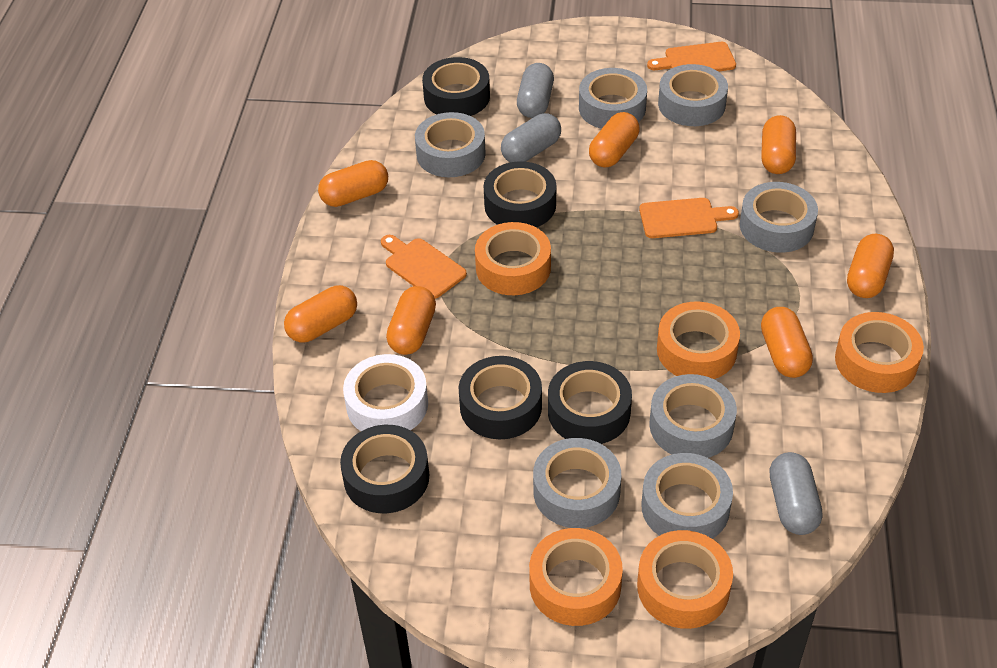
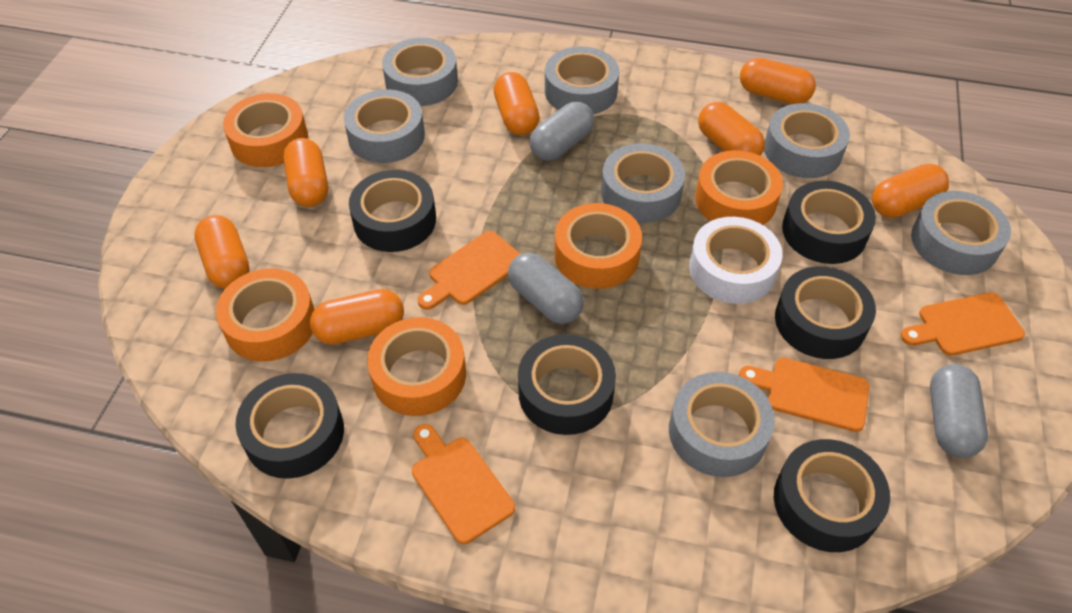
black tape: 5 -> 6
orange cutting board: 3 -> 4

